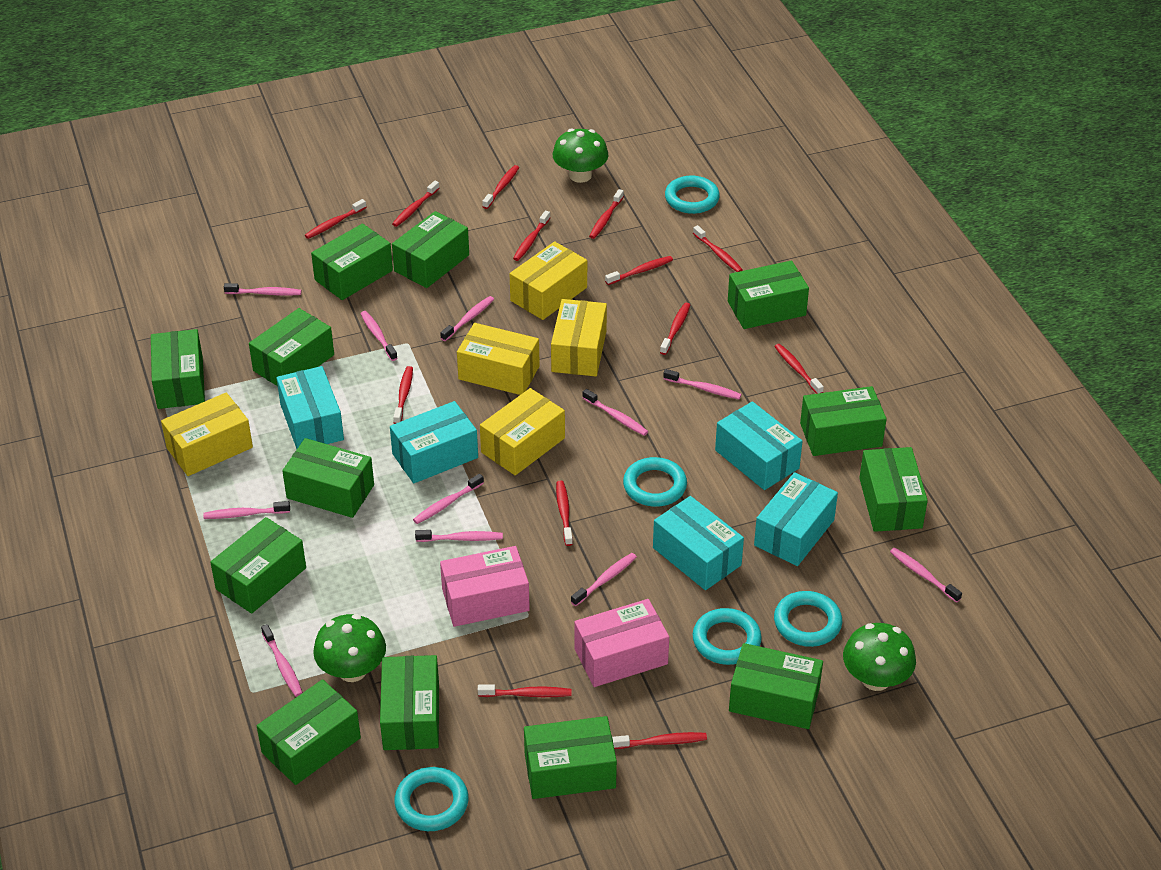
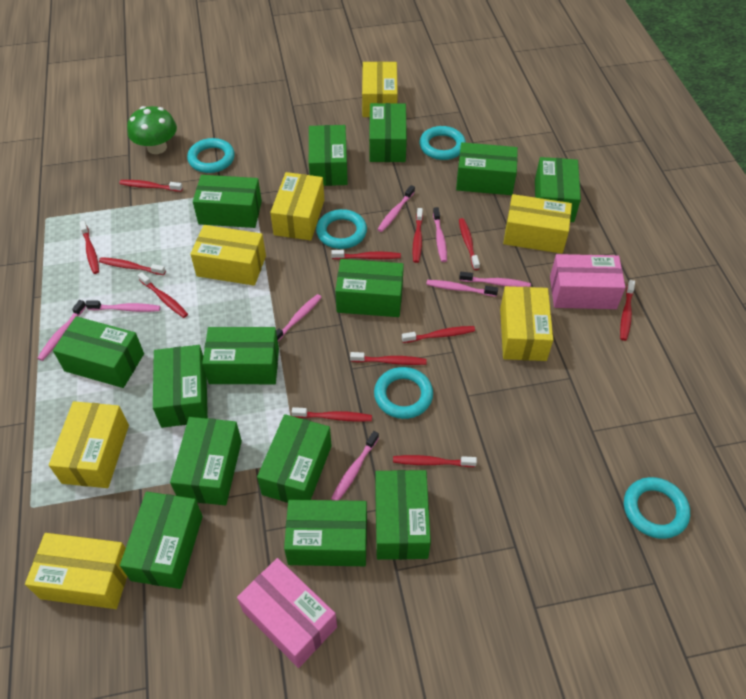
green box: 13 -> 14
green mushroom: 3 -> 1
pink toothbrush: 11 -> 8
red toothbrush: 13 -> 12
turquoise box: 5 -> 0
yellow box: 5 -> 7

